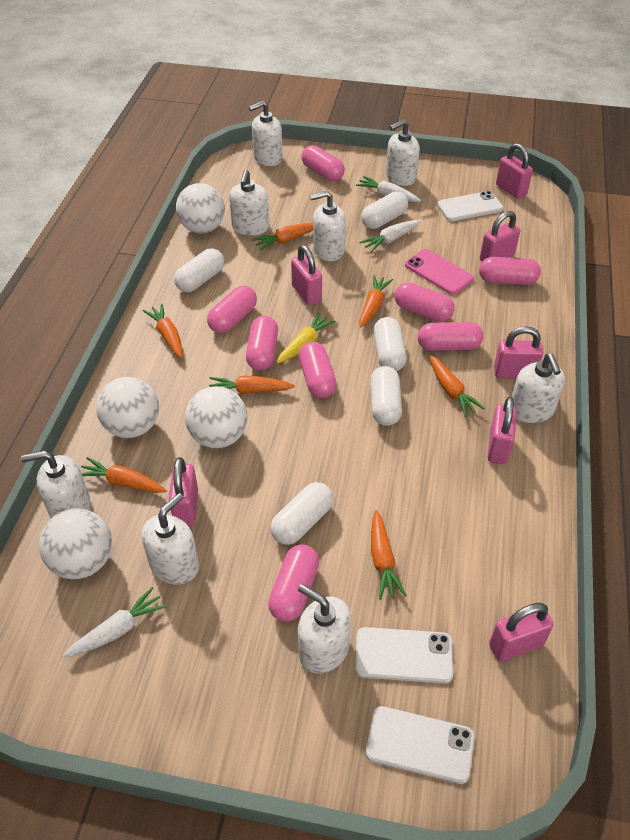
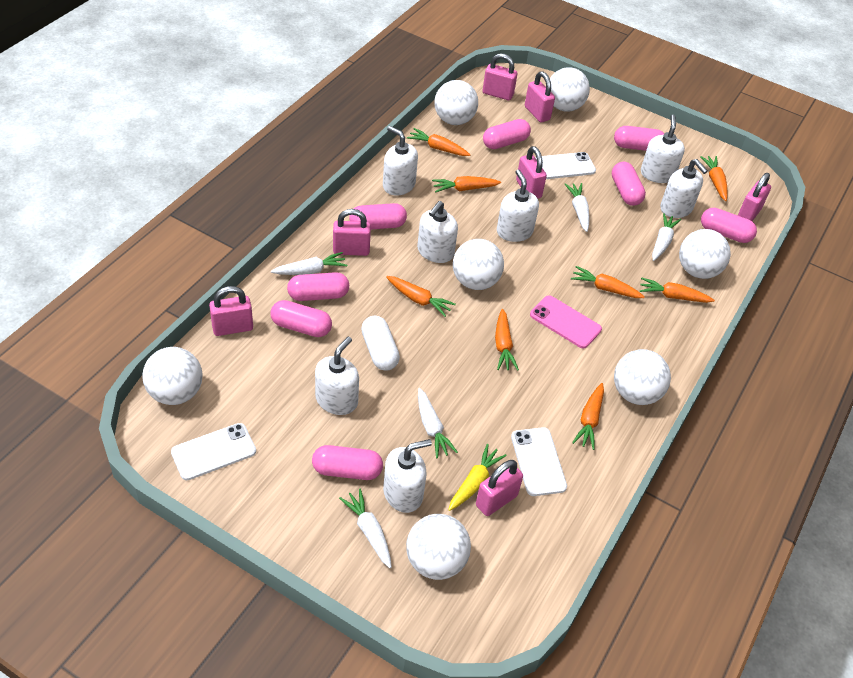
orange carrot: 7 -> 8
white ball: 4 -> 7
white capsule: 5 -> 1
white carrot: 3 -> 5
white soap dispenser: 8 -> 7

